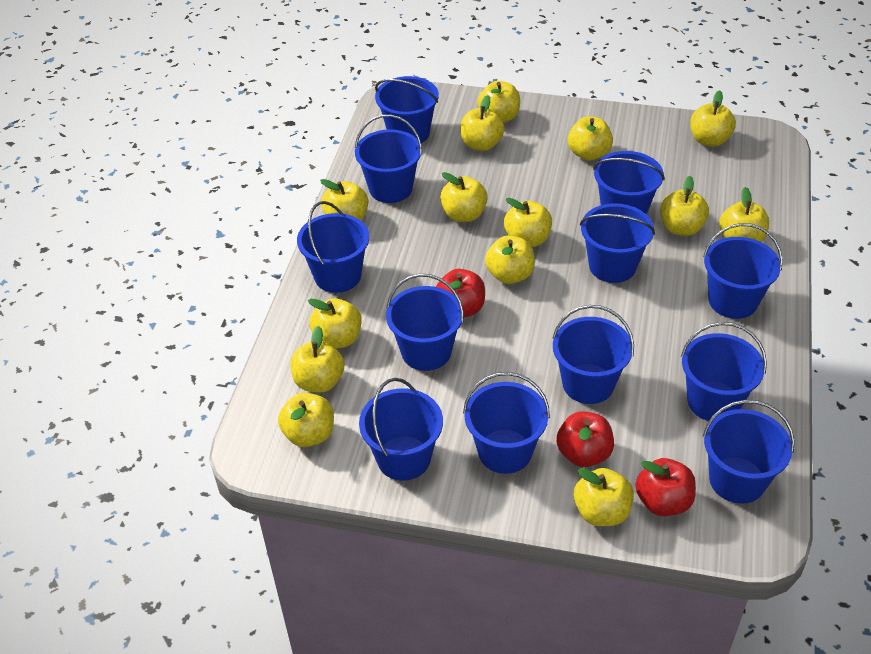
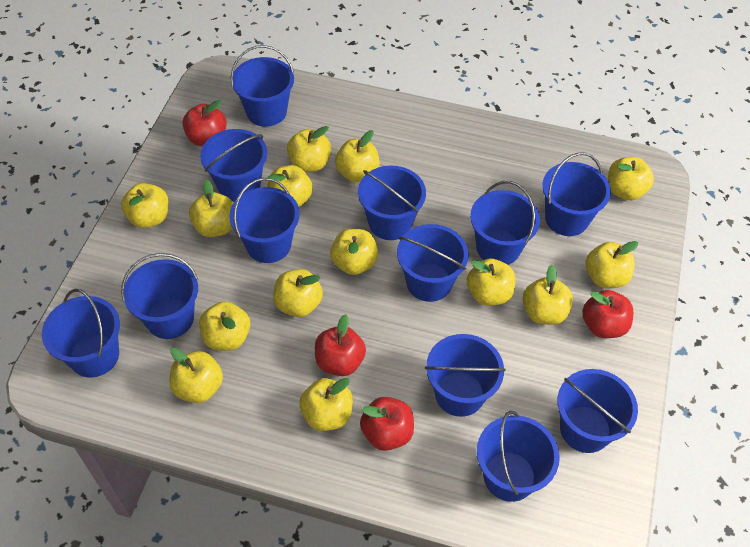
red apple: 3 -> 4

